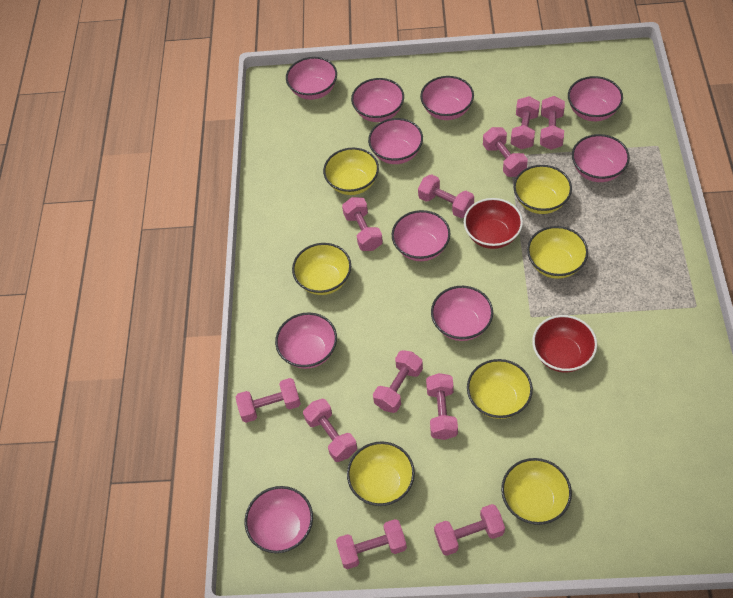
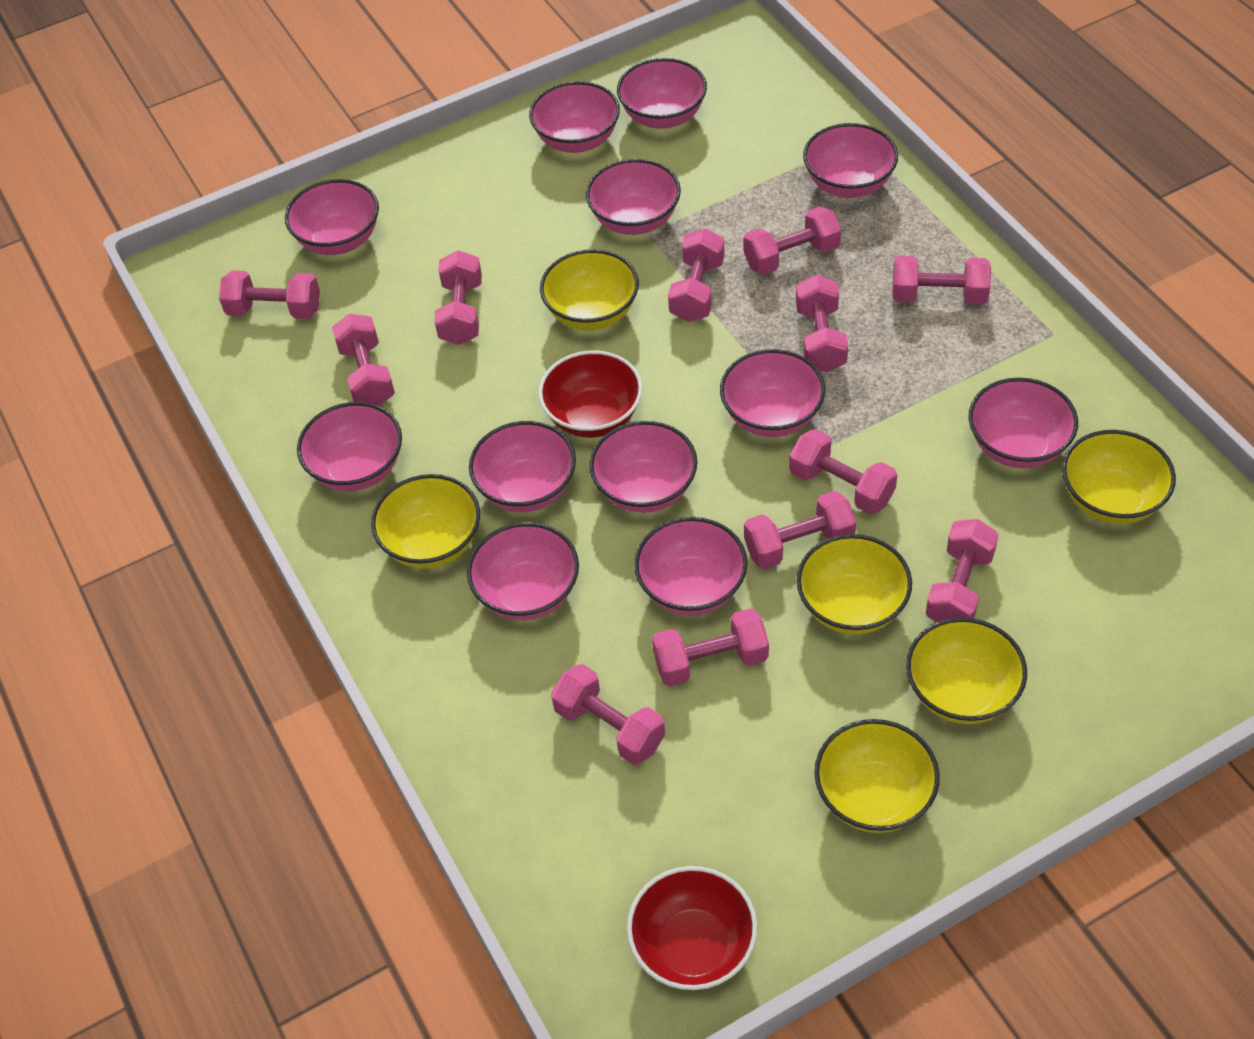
pink bowl: 10 -> 12
pink dumbbell: 11 -> 12
yellow bowl: 7 -> 6

